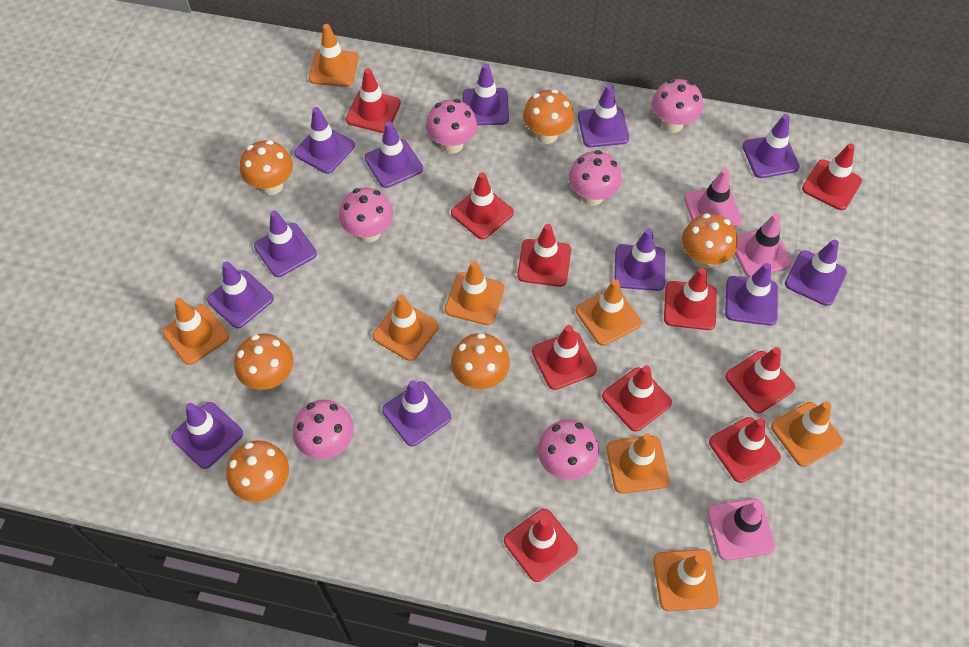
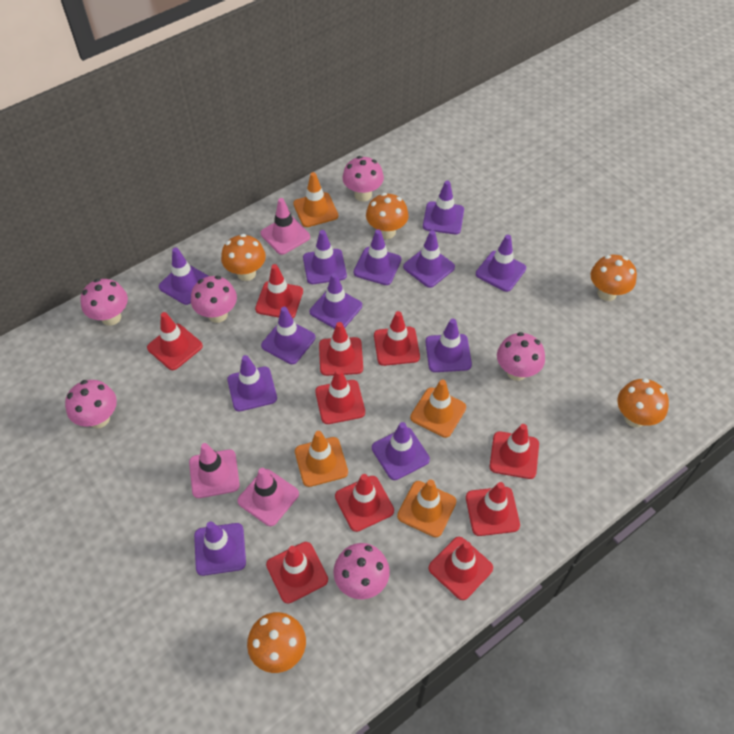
orange mushroom: 6 -> 5
orange traffic cone: 8 -> 4

